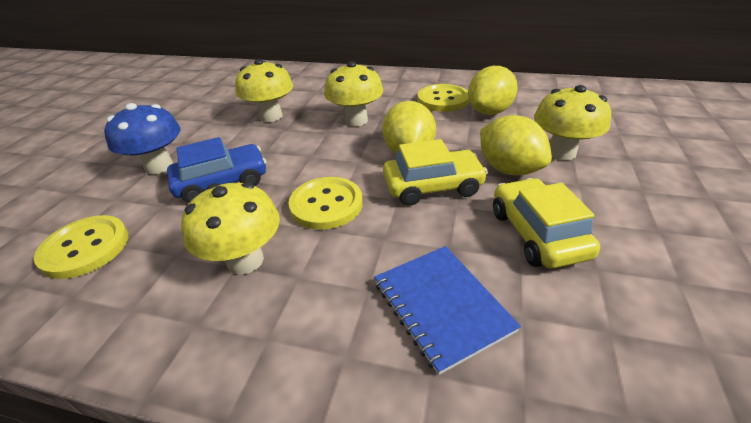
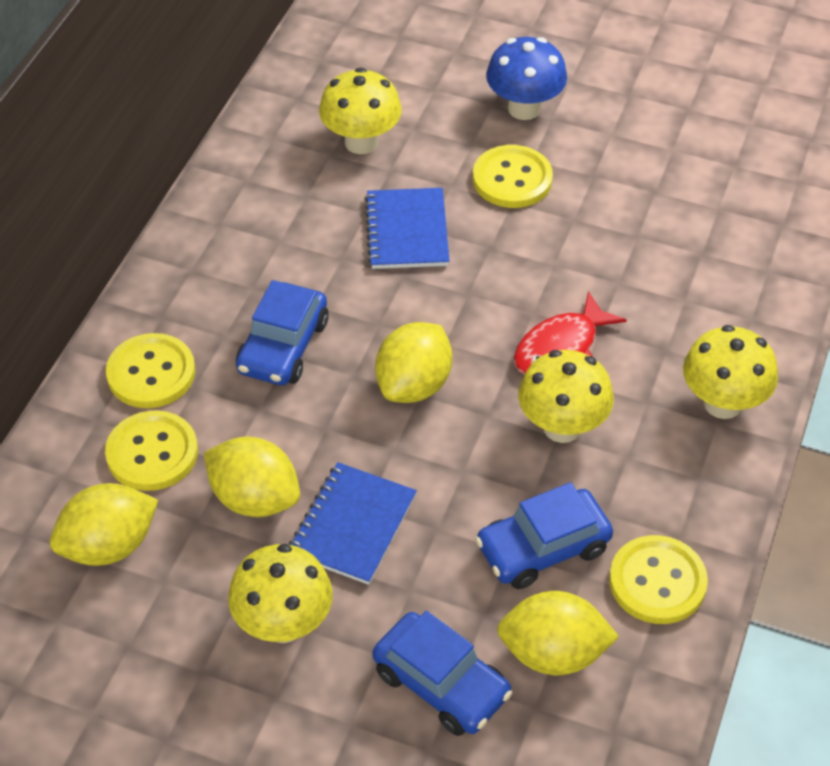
blue car: 1 -> 3
blue notebook: 1 -> 2
red fish: 0 -> 1
yellow button: 3 -> 4
yellow car: 2 -> 0
yellow lemon: 3 -> 4

